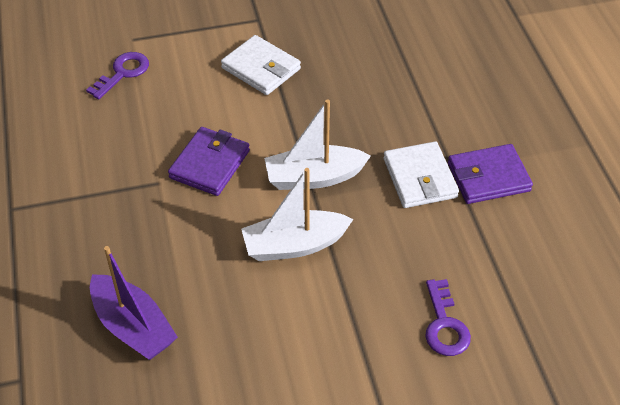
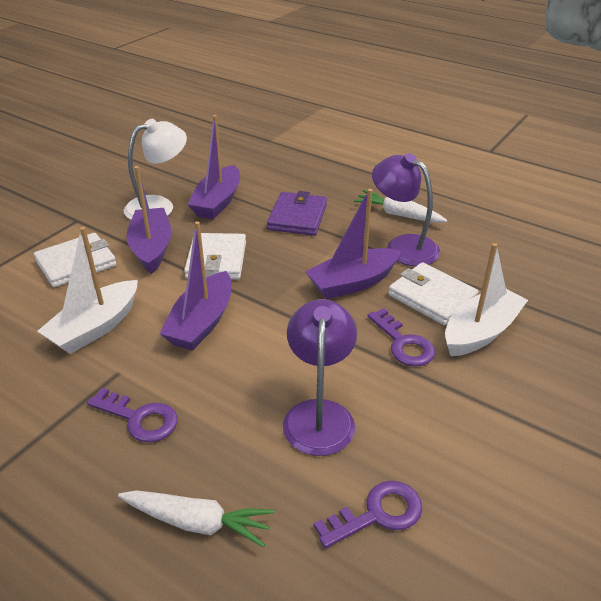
purple boat: 1 -> 4
purple key: 2 -> 3
purple lamp: 0 -> 2
purple wallet: 2 -> 1
white carrot: 0 -> 2
white lamp: 0 -> 1
white wallet: 2 -> 3

